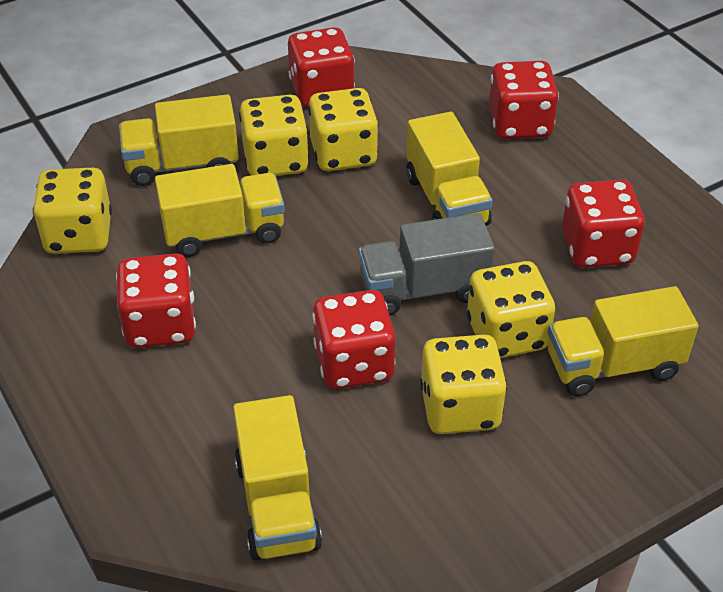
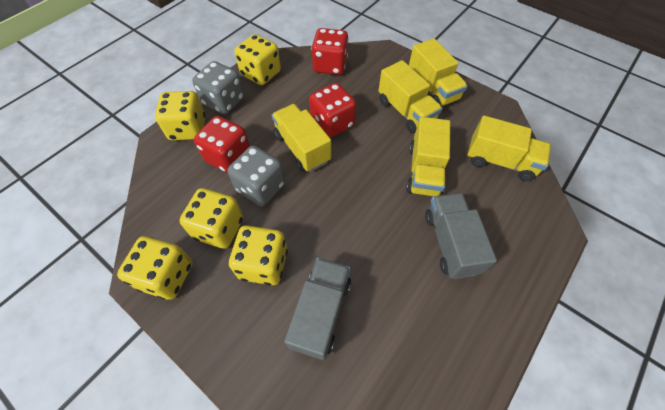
grey dice: 0 -> 2
grey truck: 1 -> 2
red dice: 5 -> 3

